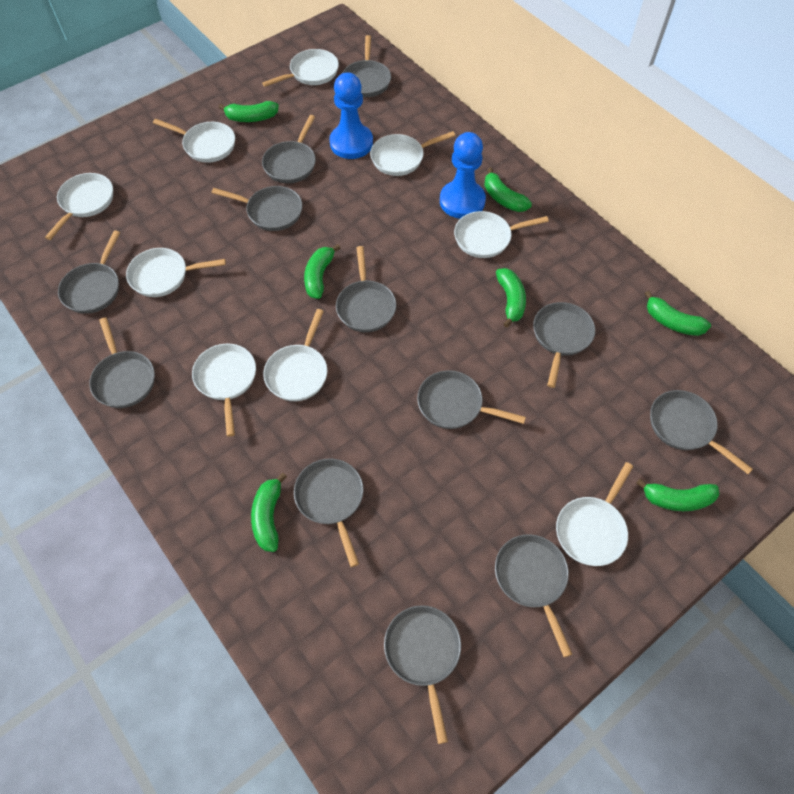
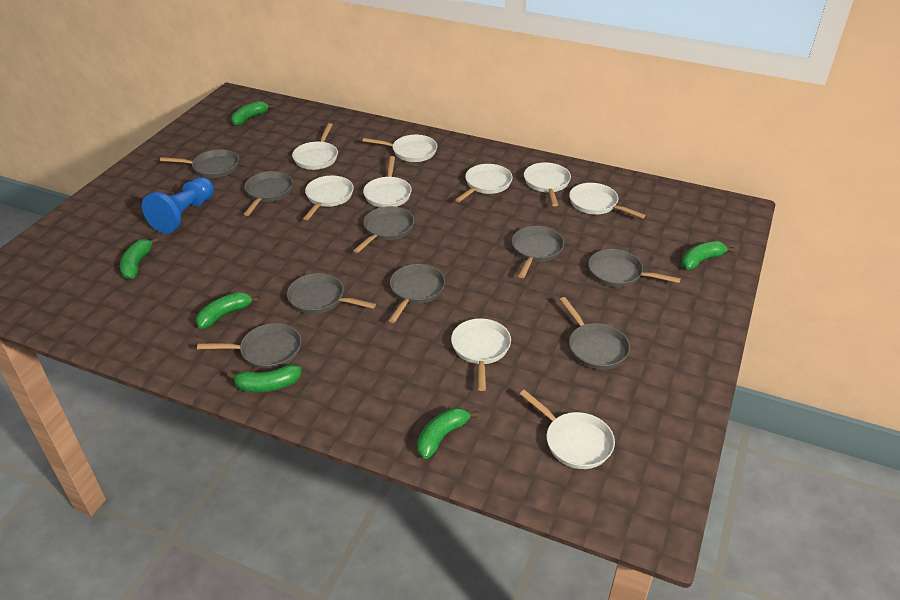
blue pawn: 2 -> 1
green banana: 7 -> 6
grey pan: 12 -> 9

